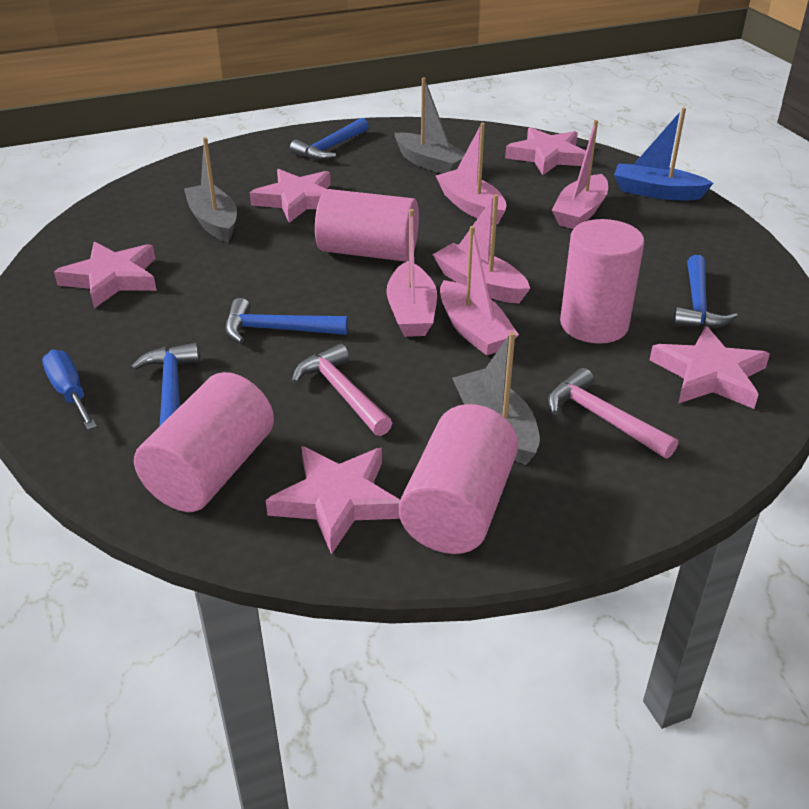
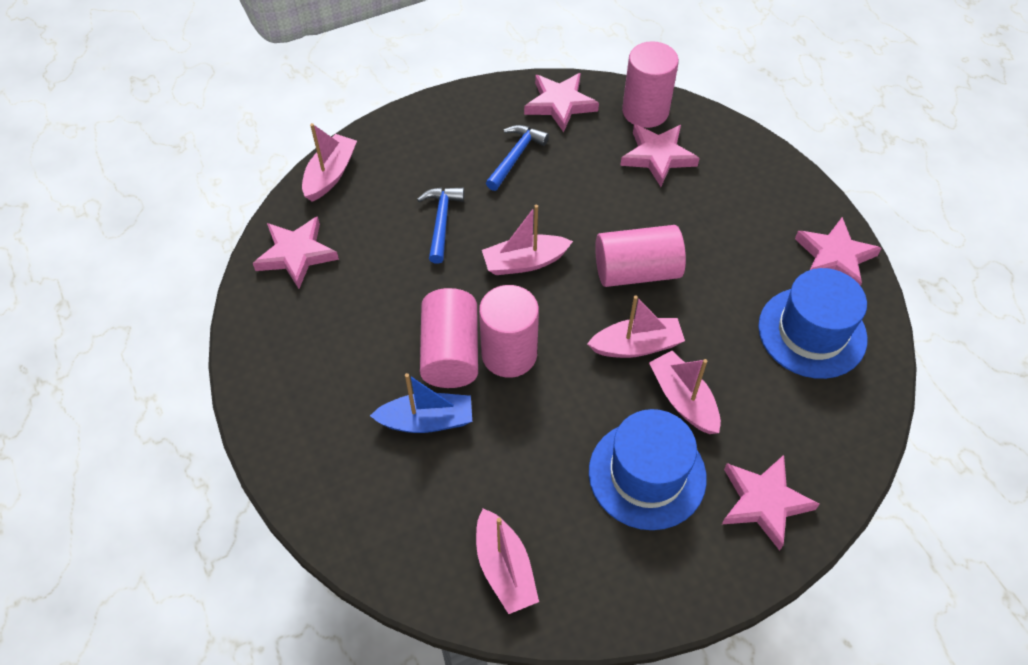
blue hammer: 4 -> 2
blue hat: 0 -> 2
blue screwdriver: 1 -> 0
grey boat: 3 -> 0
pink hammer: 2 -> 0

